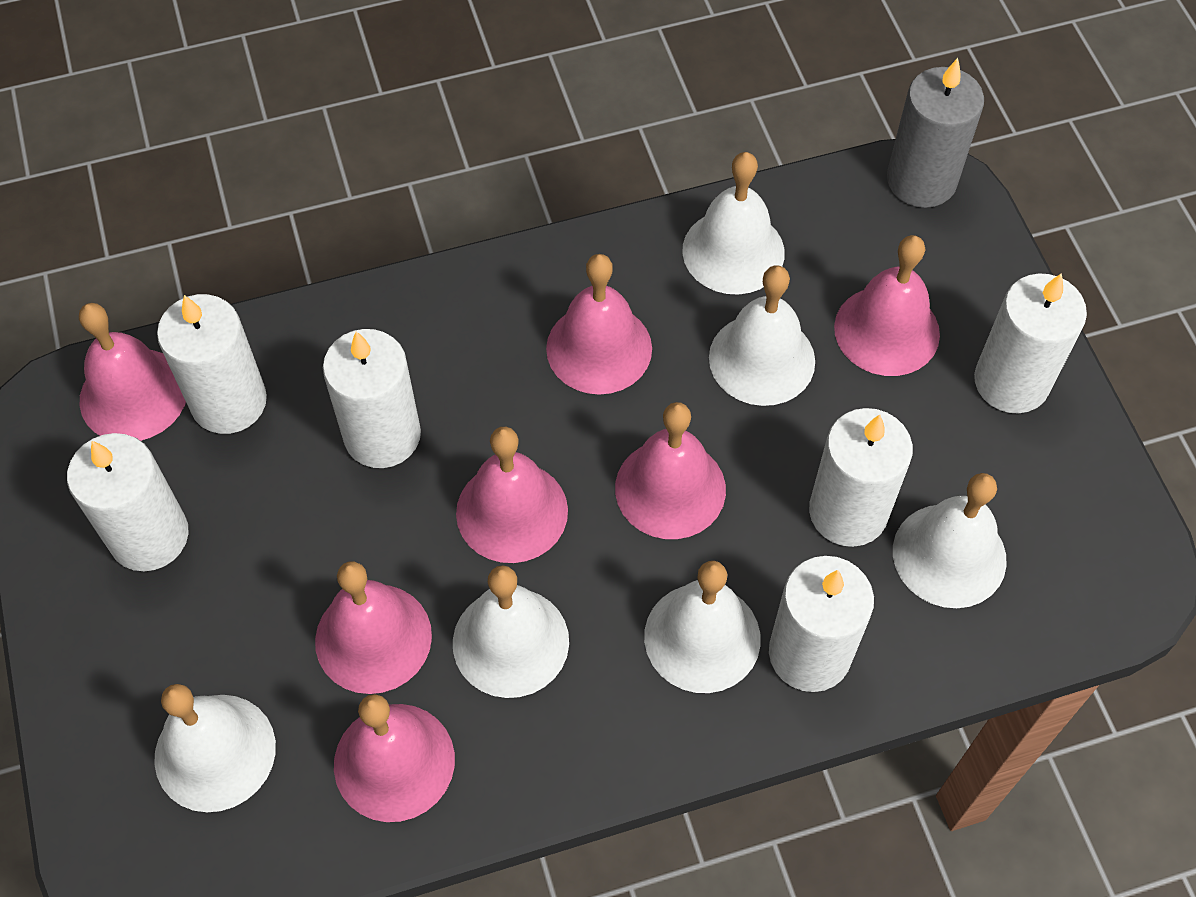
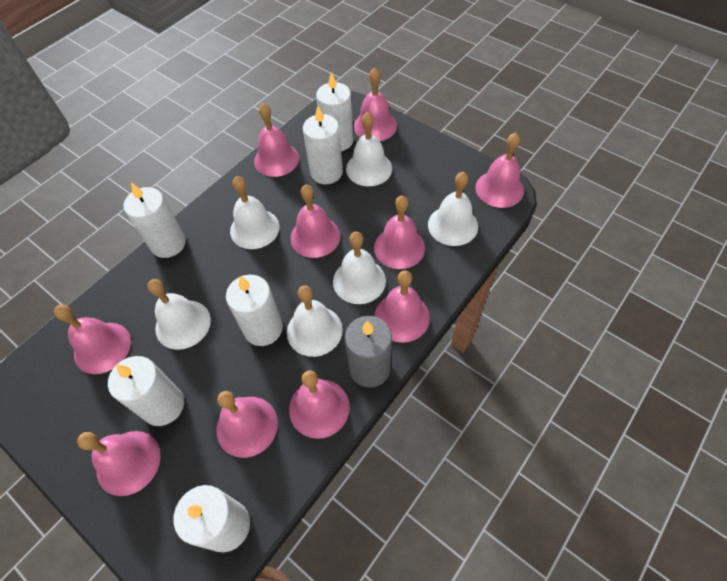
pink bell: 7 -> 10

